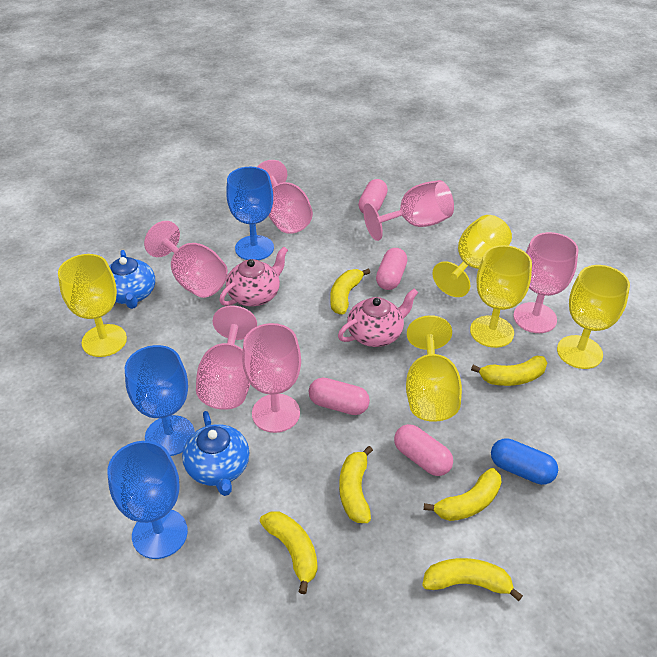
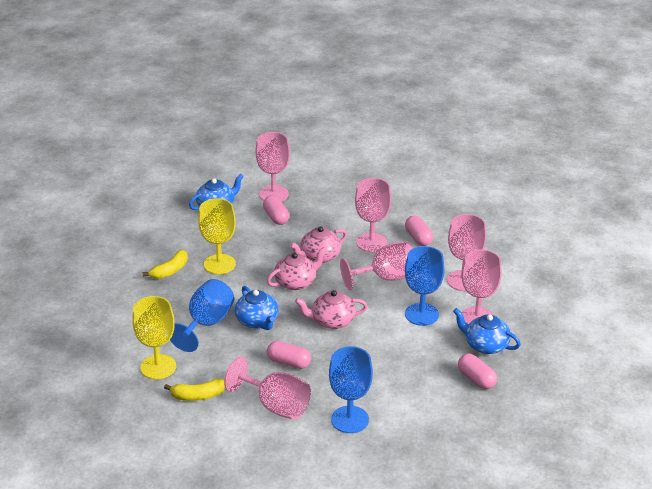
blue capsule: 1 -> 0
blue teapot: 2 -> 3
pink teapot: 2 -> 3
yellow banana: 6 -> 2
yellow goblet: 5 -> 2

